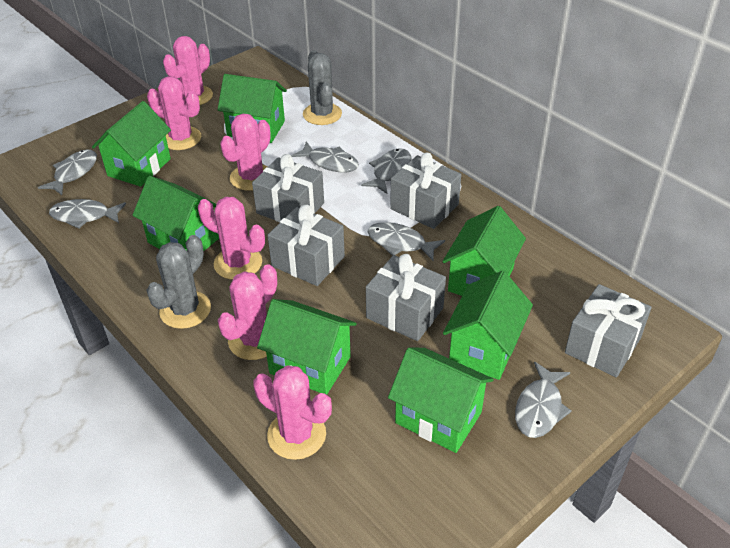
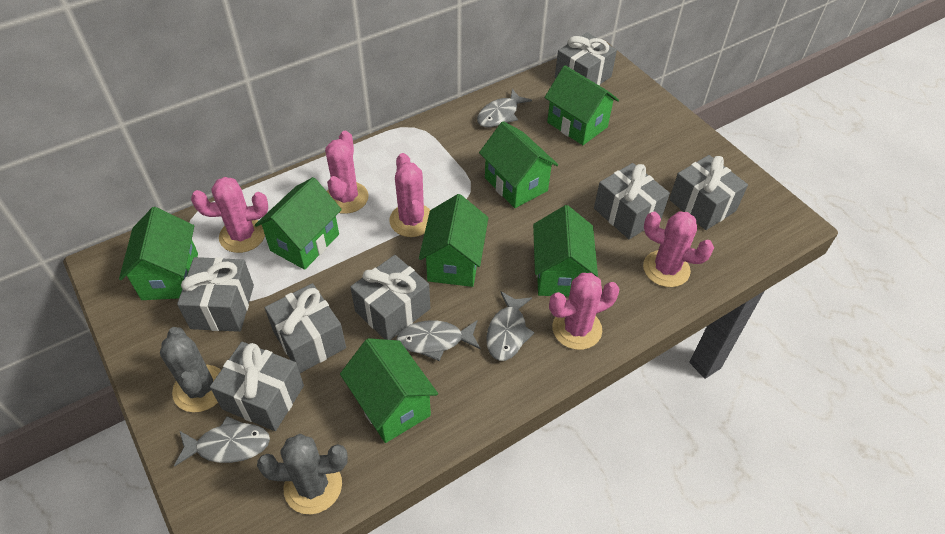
grey fish: 6 -> 4
grey gift: 5 -> 7
pink cactus: 6 -> 5

